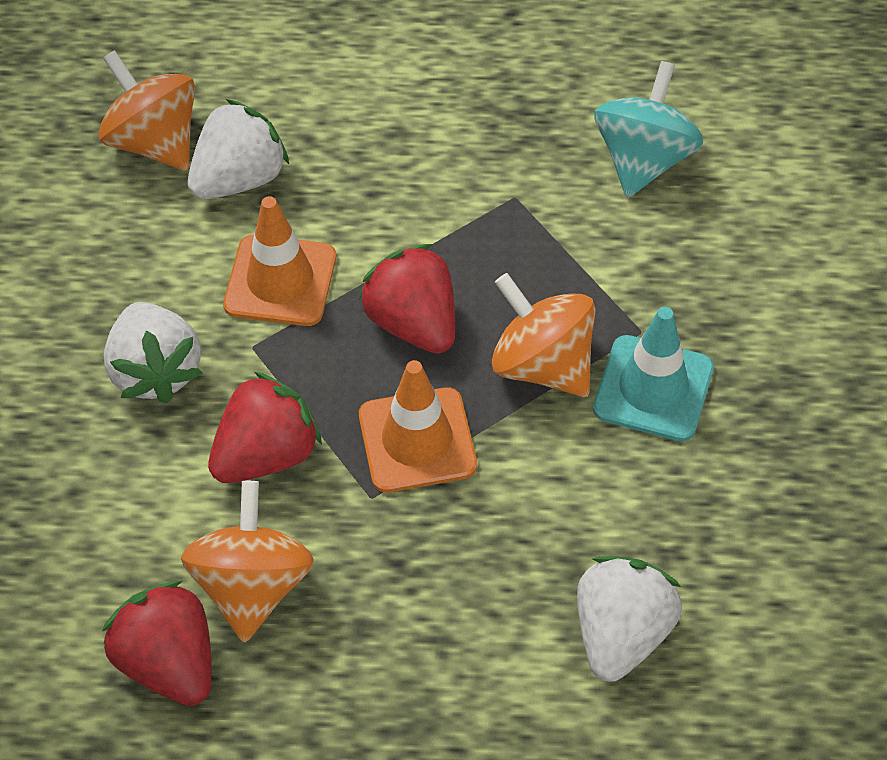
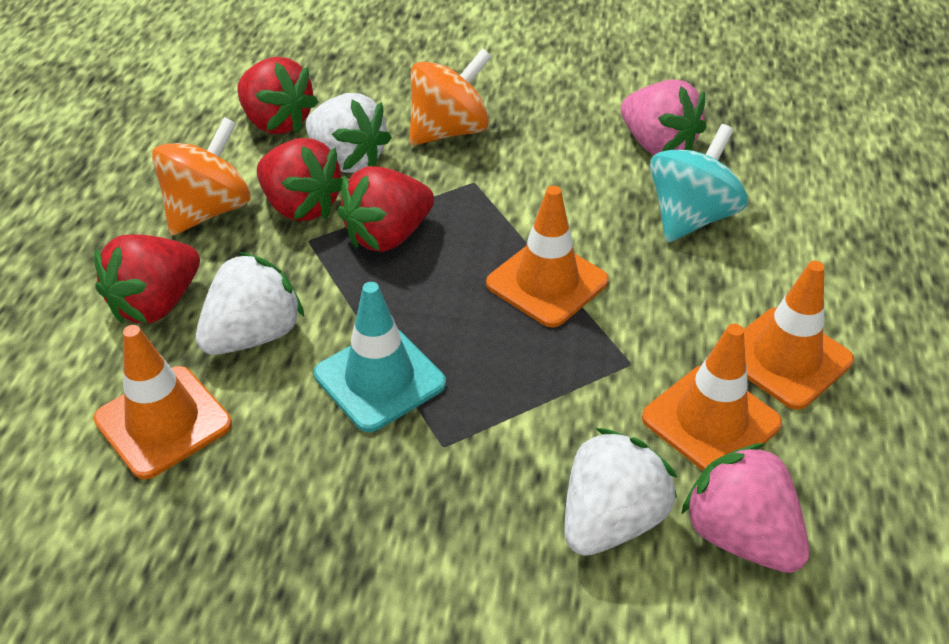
orange spinning top: 3 -> 2
orange traffic cone: 2 -> 4
pink strawberry: 0 -> 2
red strawberry: 3 -> 4

